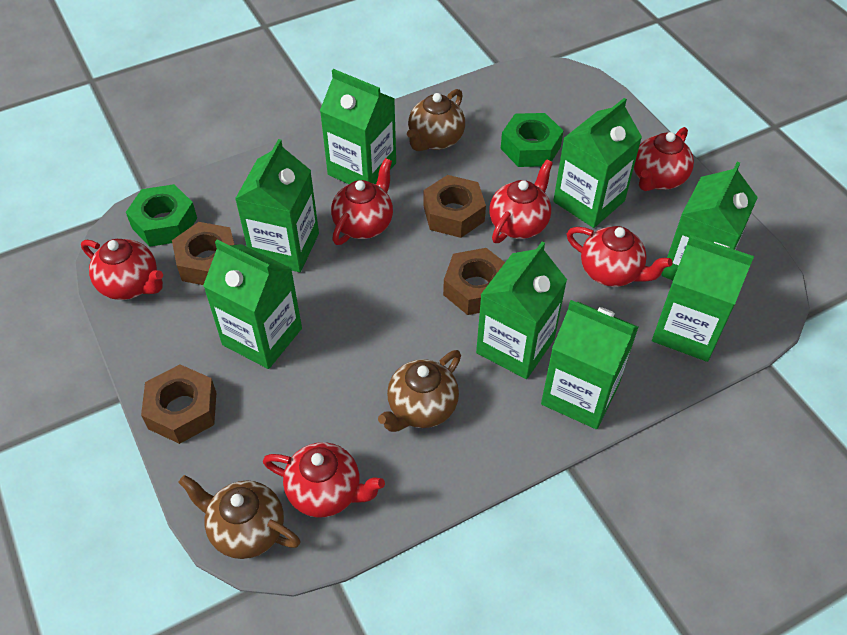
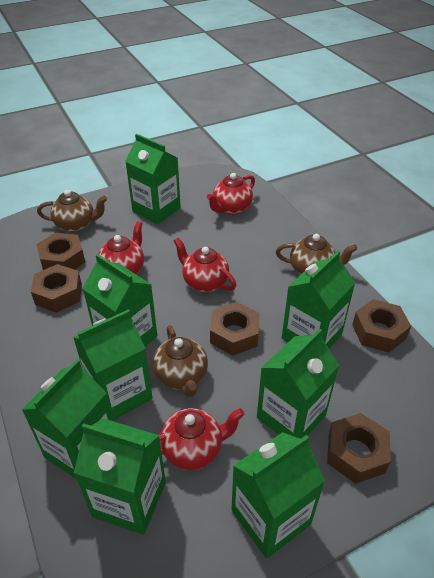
brown nut: 4 -> 5
green nut: 2 -> 0
red teapot: 6 -> 4

